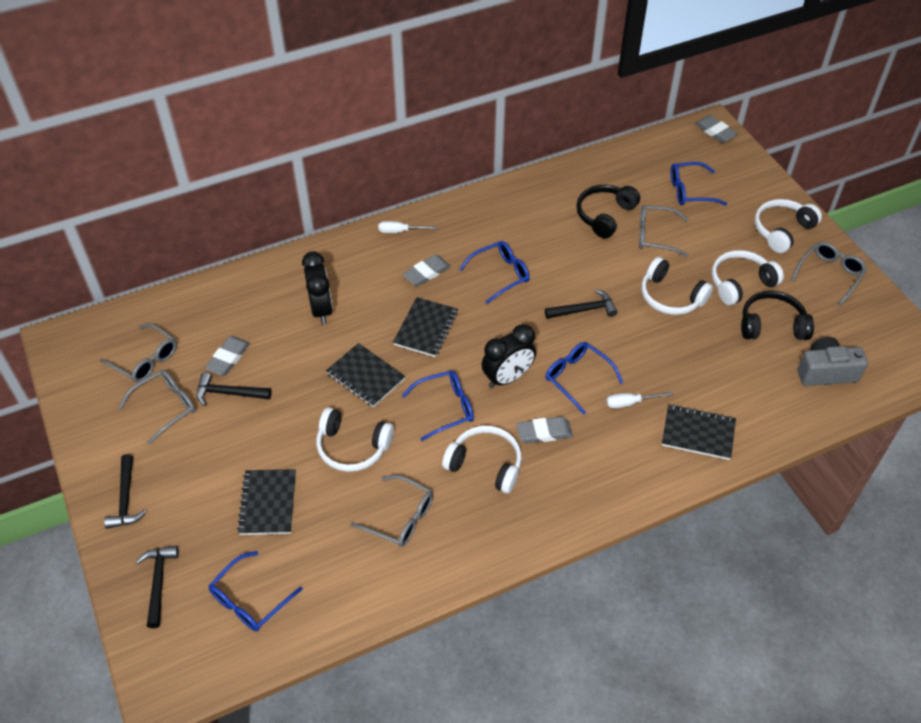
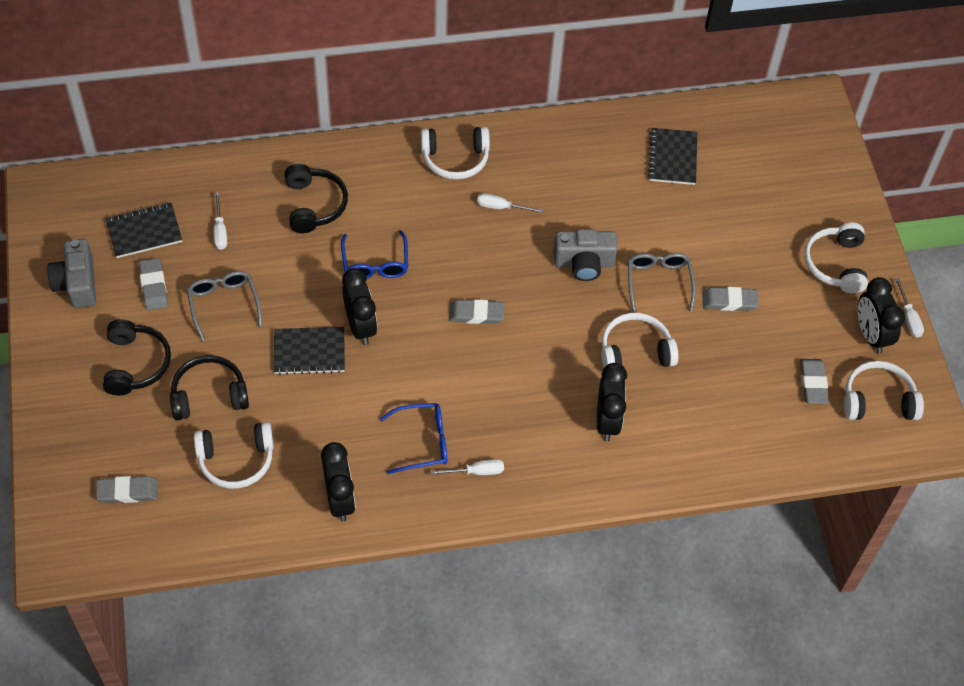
black clock: 2 -> 4
black hammer: 4 -> 0
black headphones: 2 -> 3
black notebook: 4 -> 3
blue glasses: 5 -> 2
grey camera: 1 -> 2
grey eraser: 4 -> 5
grey glasses: 5 -> 2
white screwdriver: 2 -> 4

